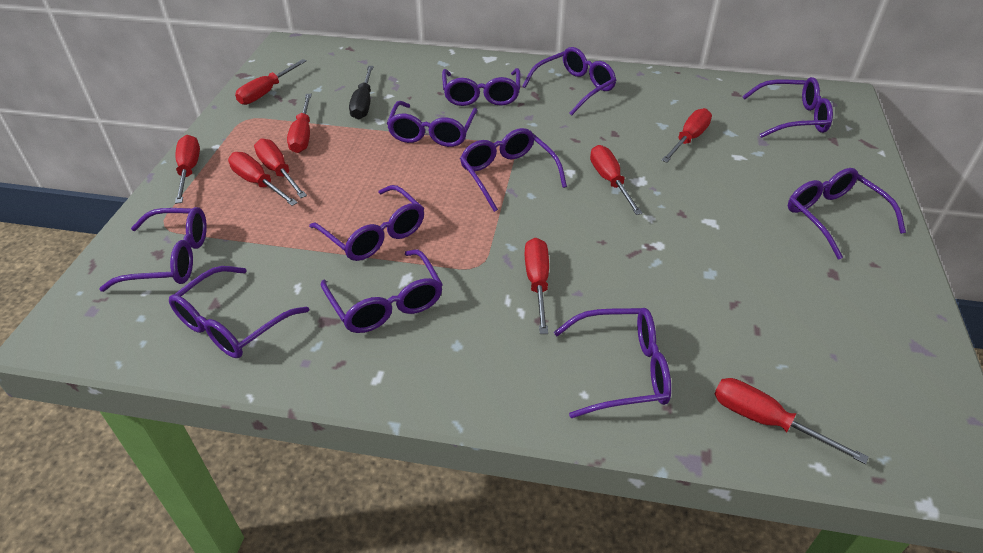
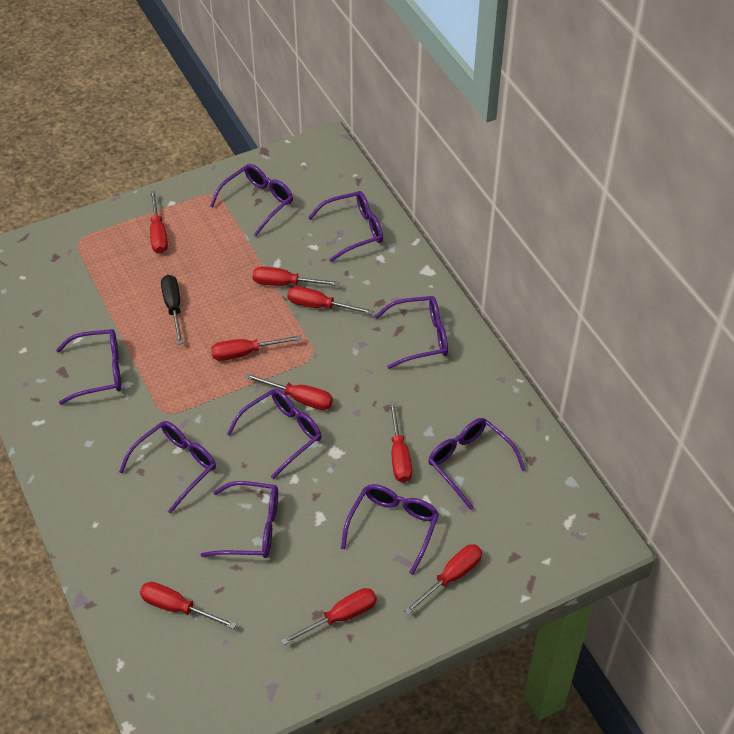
purple glasses: 11 -> 9

